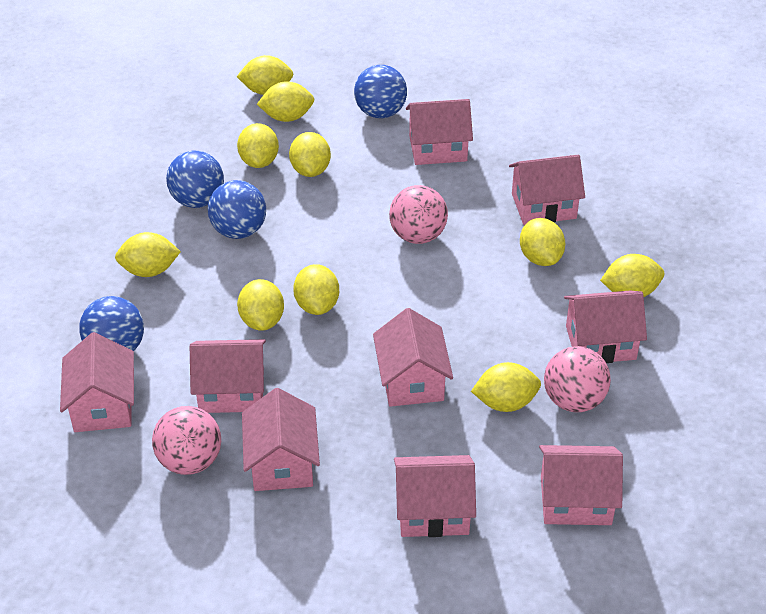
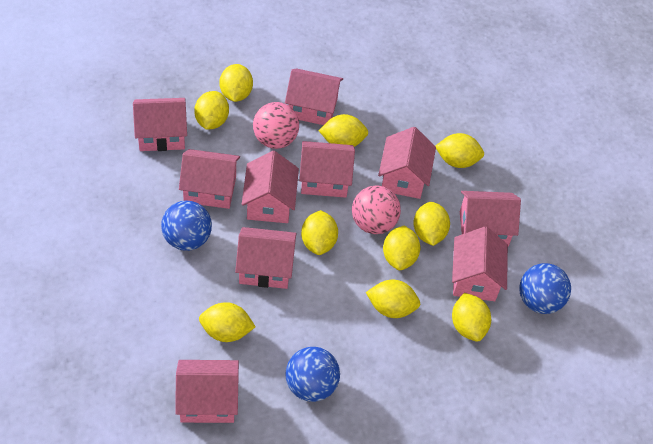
blue ball: 4 -> 3
pink ball: 3 -> 2
pink house: 9 -> 10

